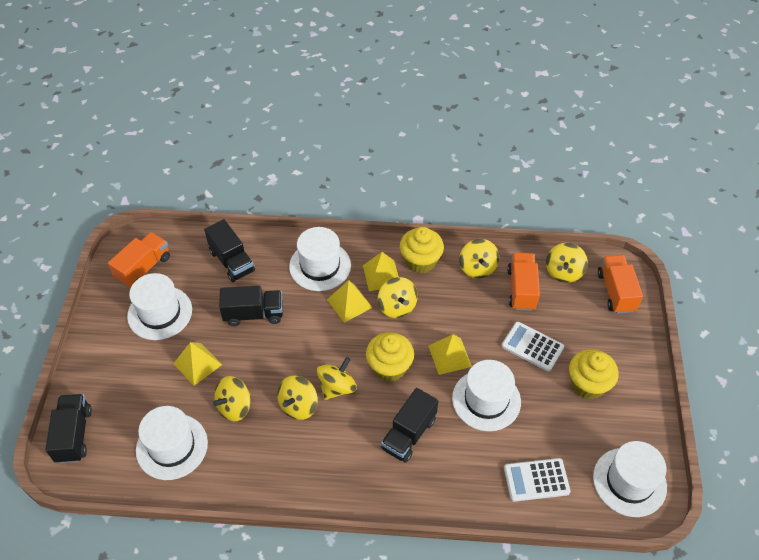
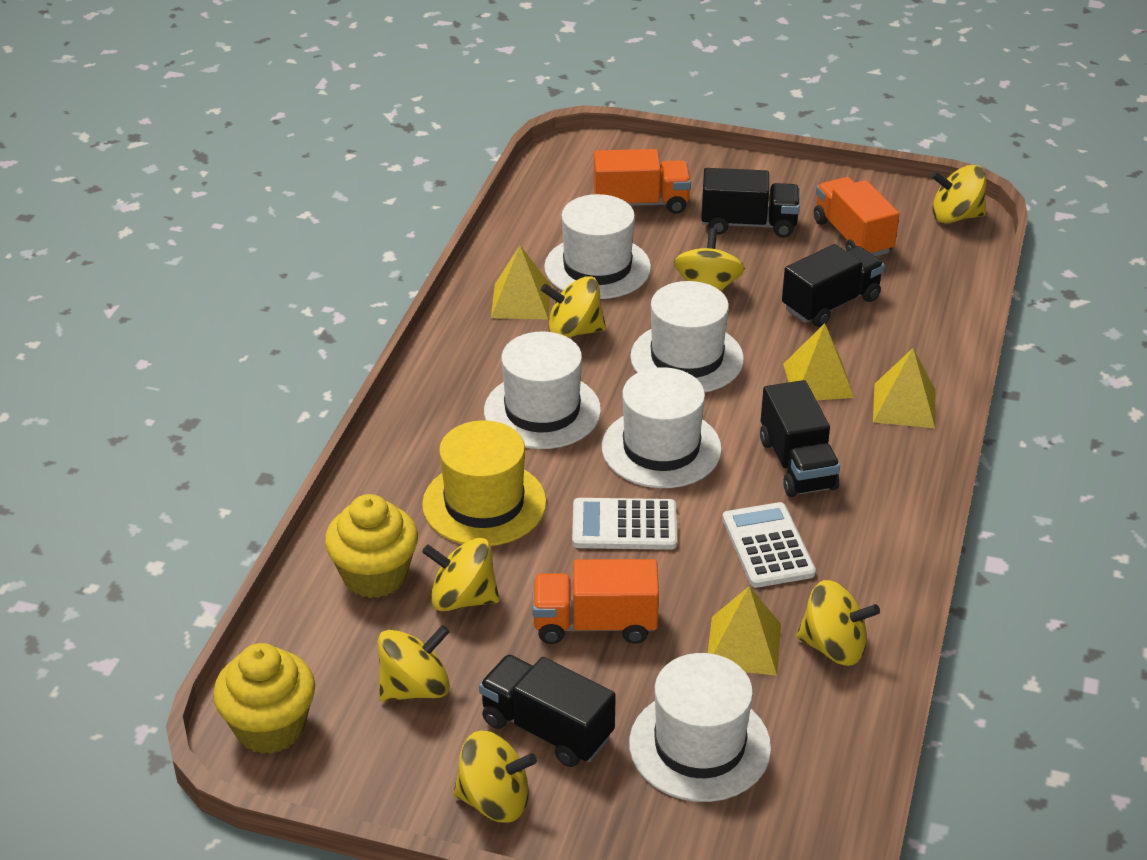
yellow cupcake: 3 -> 2
yellow hat: 0 -> 1
yellow spinning top: 6 -> 7

